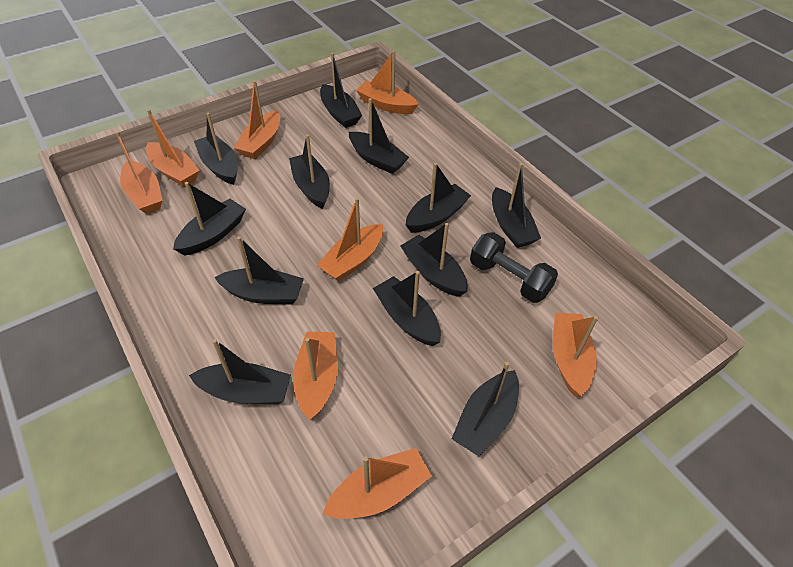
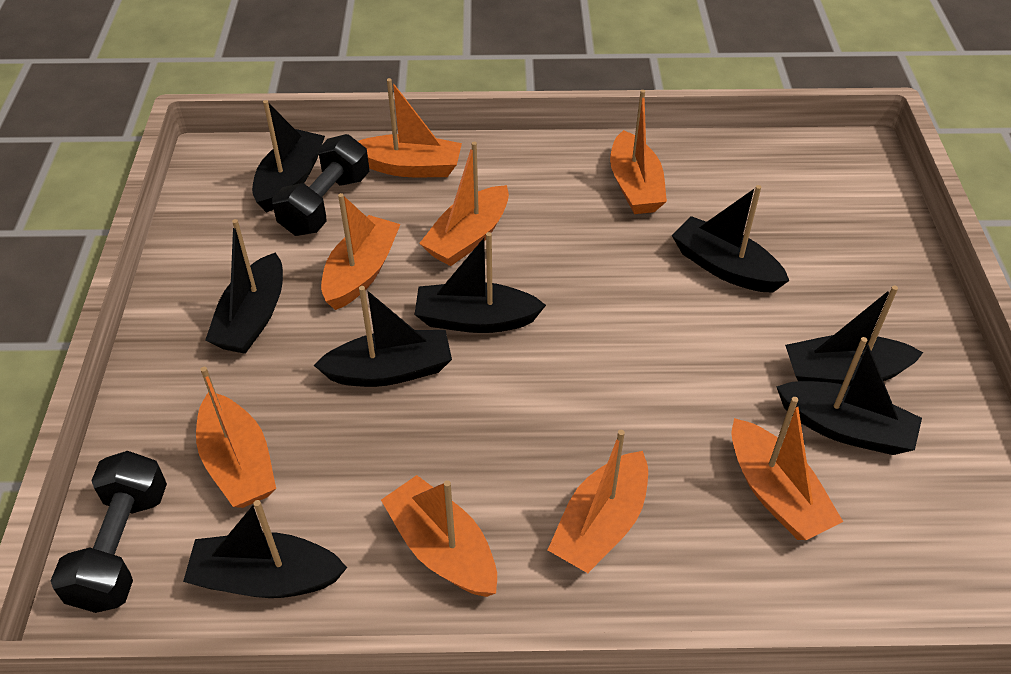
black boat: 12 -> 8
black dumbbell: 1 -> 2

